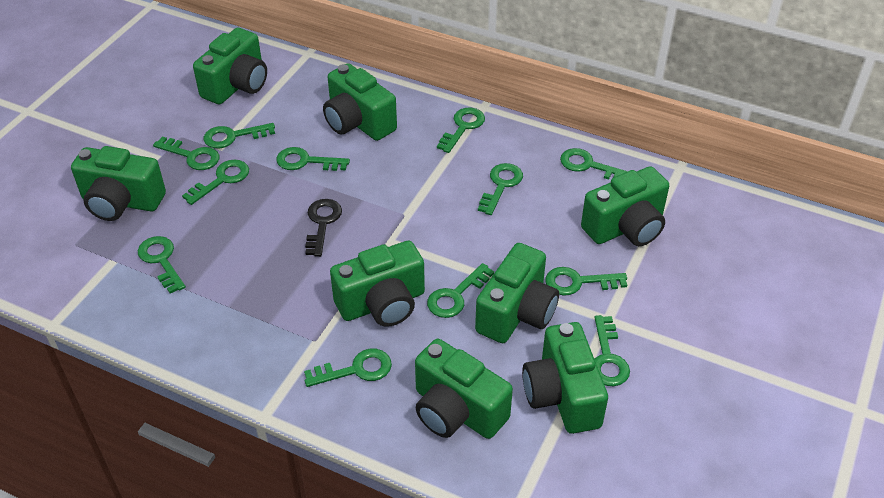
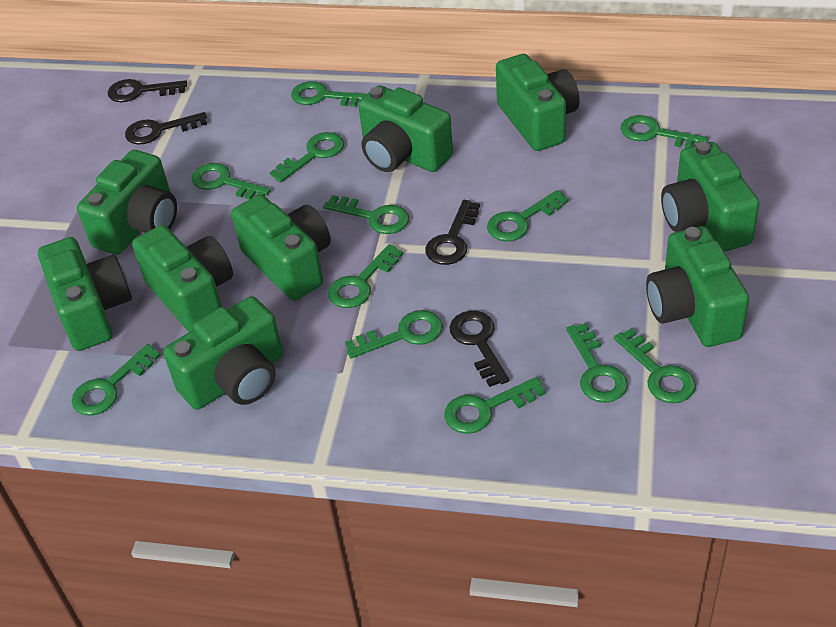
black key: 1 -> 4
green camera: 8 -> 9

